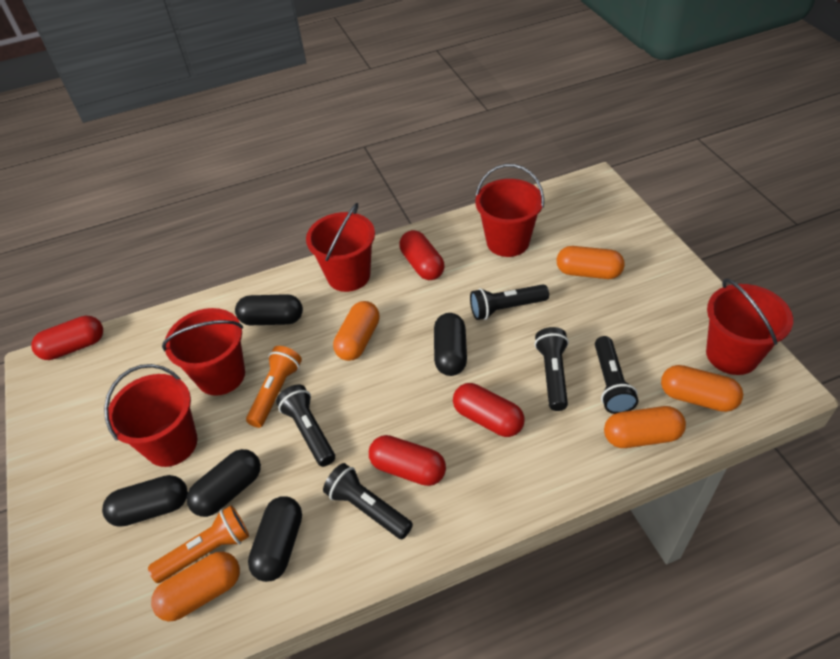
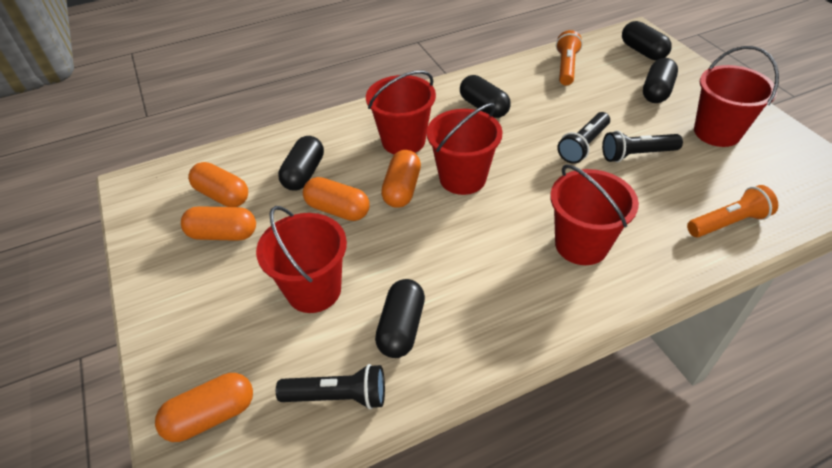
black flashlight: 5 -> 3
red capsule: 4 -> 0

